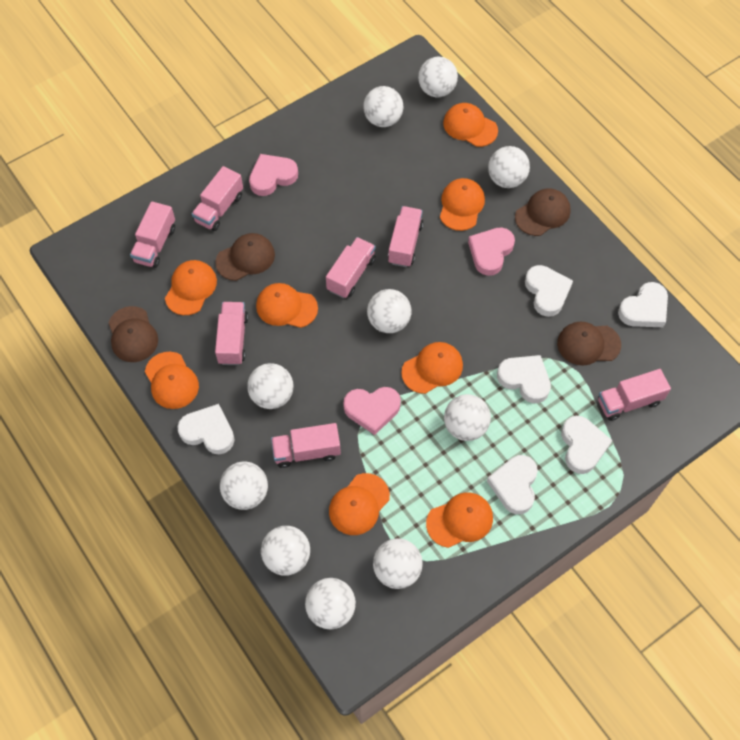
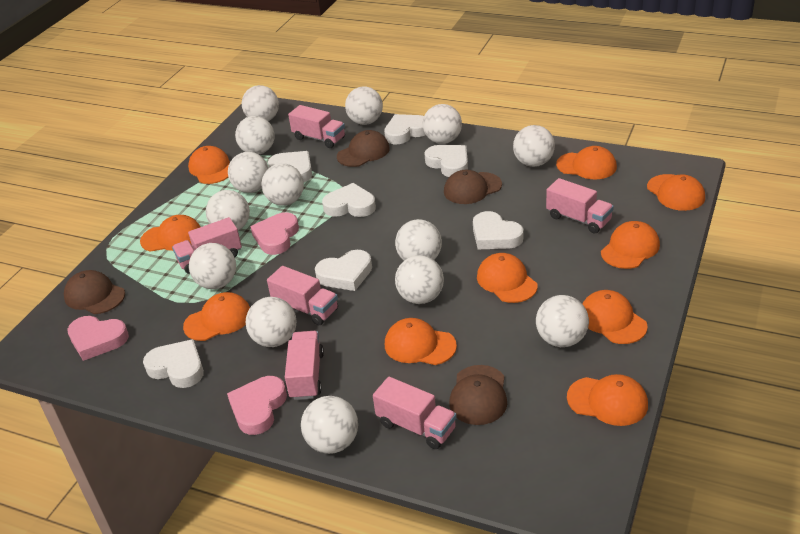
orange cap: 8 -> 10
pink truck: 7 -> 6
white ball: 10 -> 14
white heart: 6 -> 7

